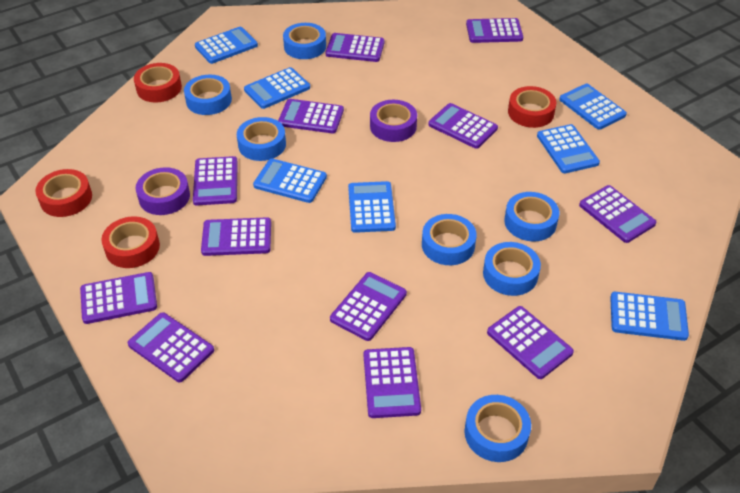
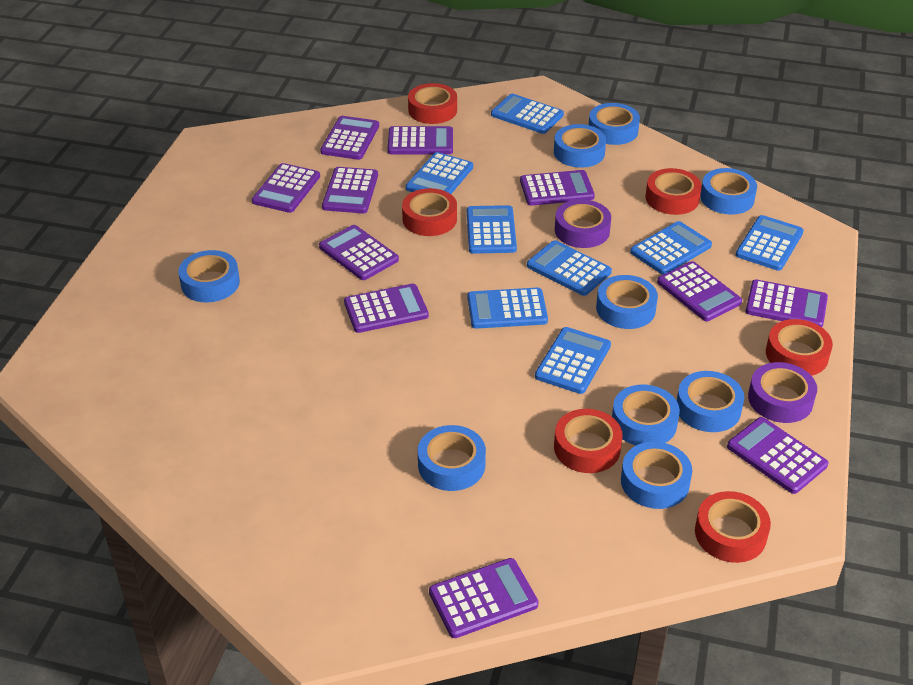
blue calculator: 7 -> 8
blue tape: 7 -> 9
purple calculator: 12 -> 11
red tape: 4 -> 6

